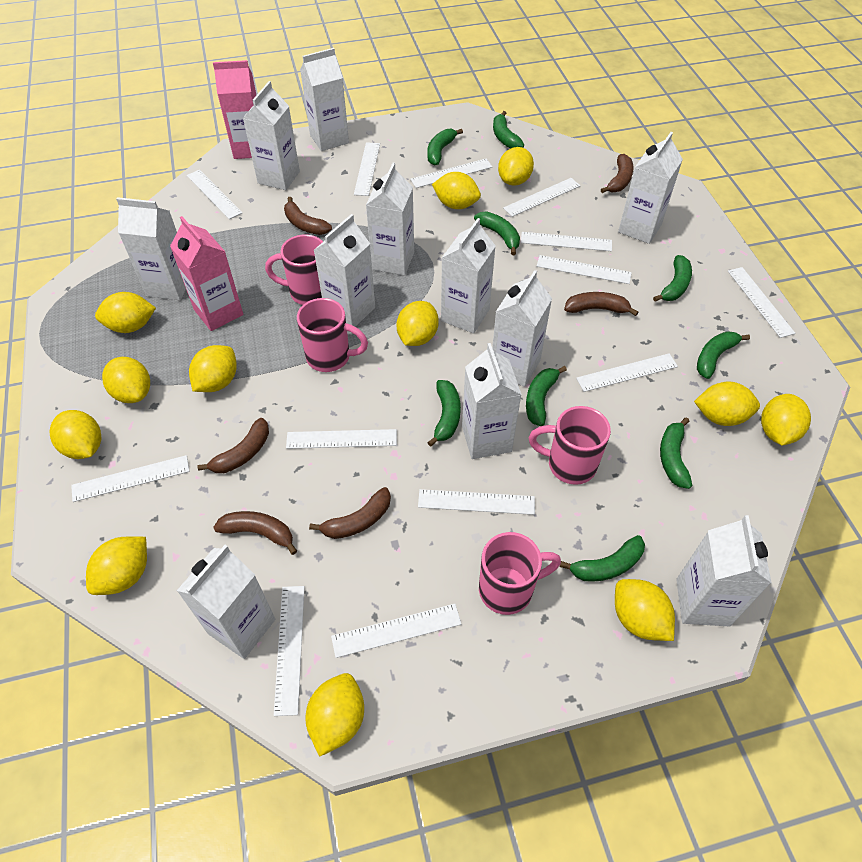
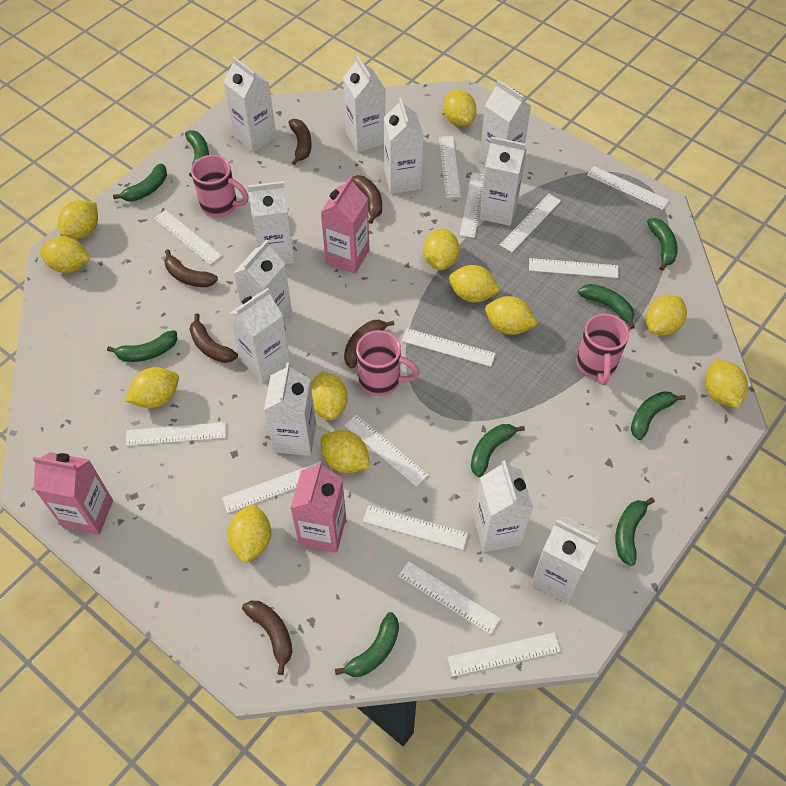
pink carton: 2 -> 3
pink mug: 4 -> 3

